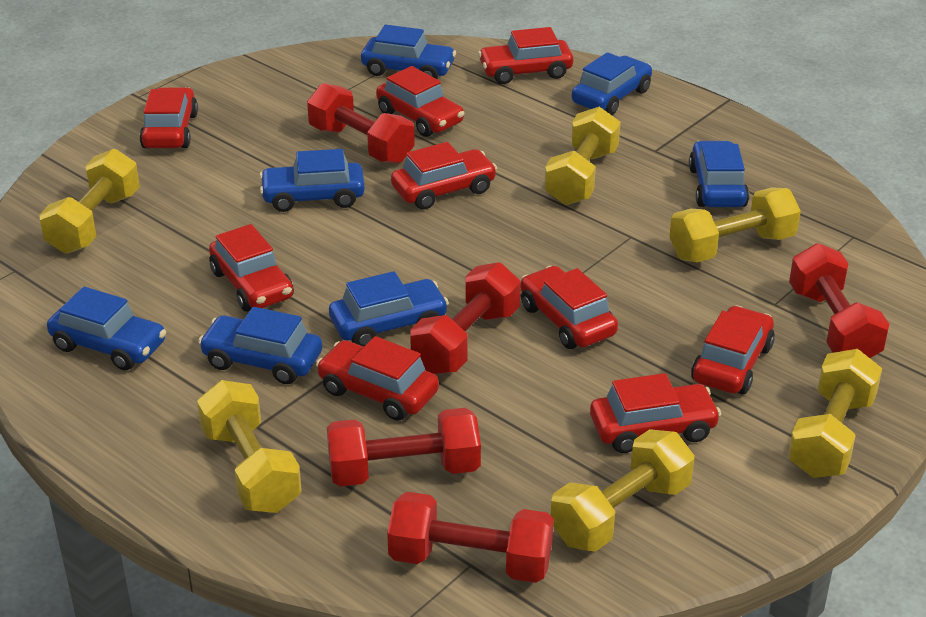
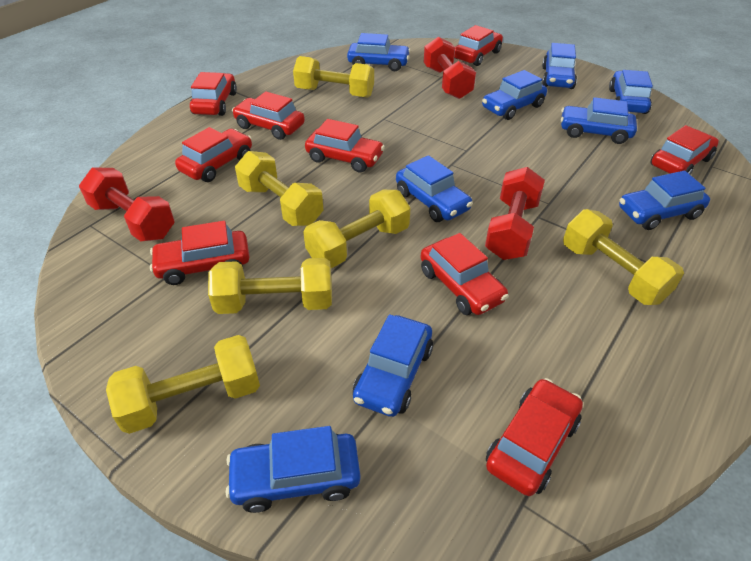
blue car: 7 -> 9
red dumbbell: 5 -> 3

